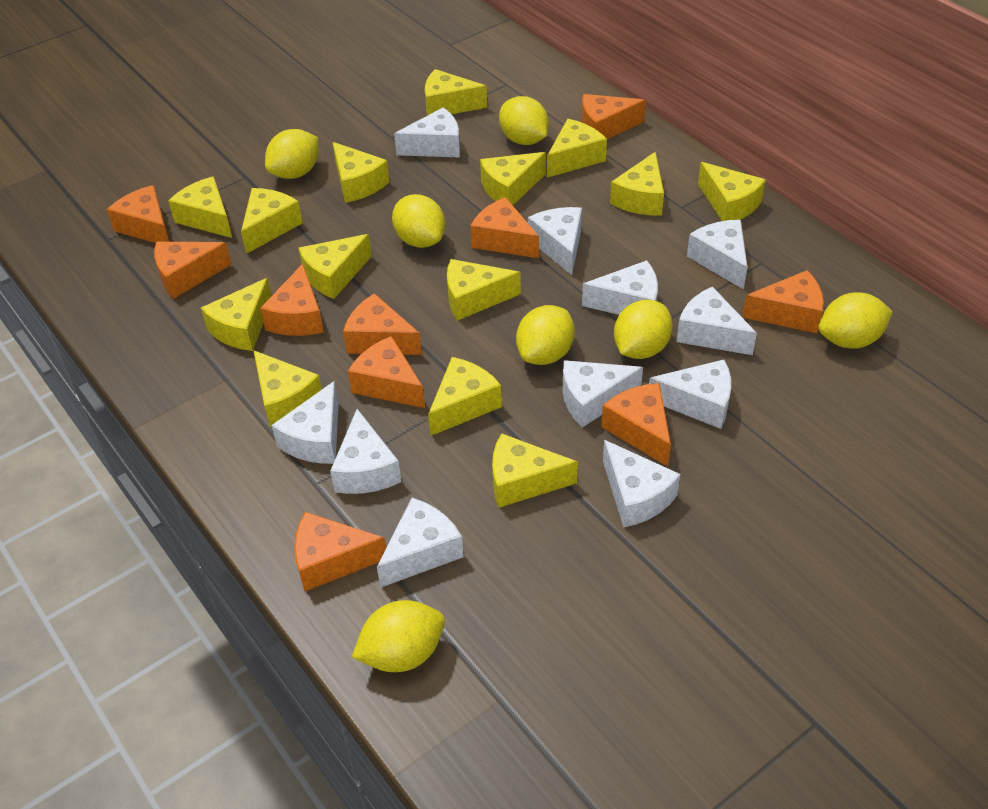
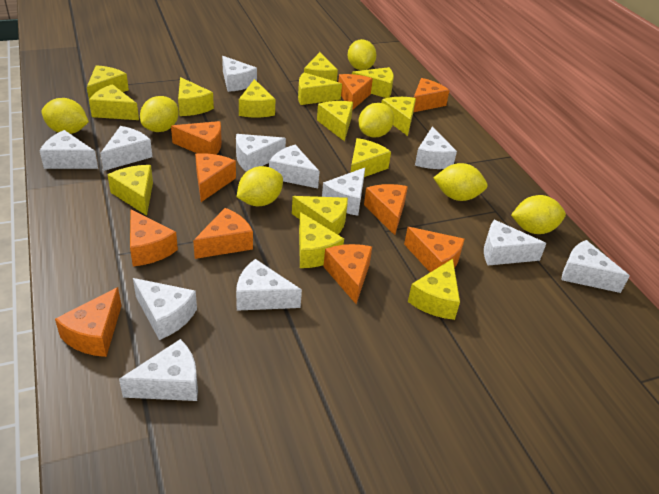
white cheese: 11 -> 12

